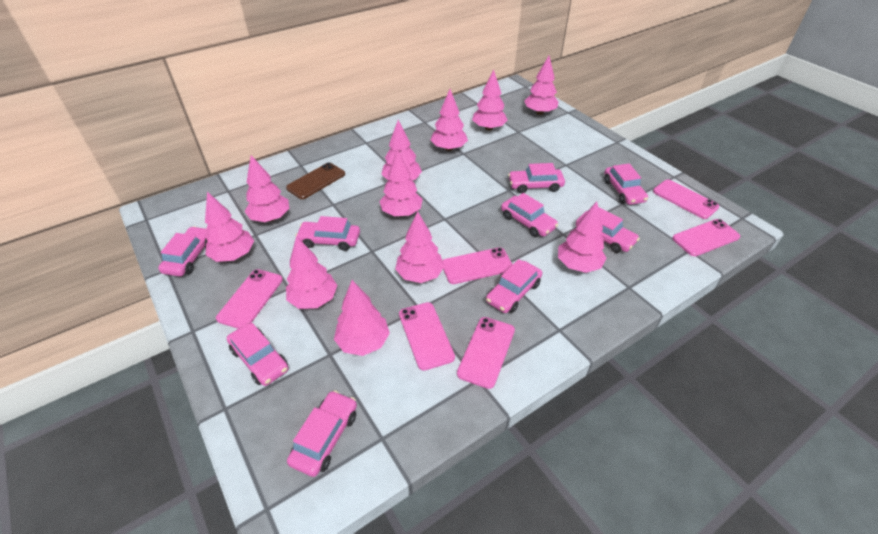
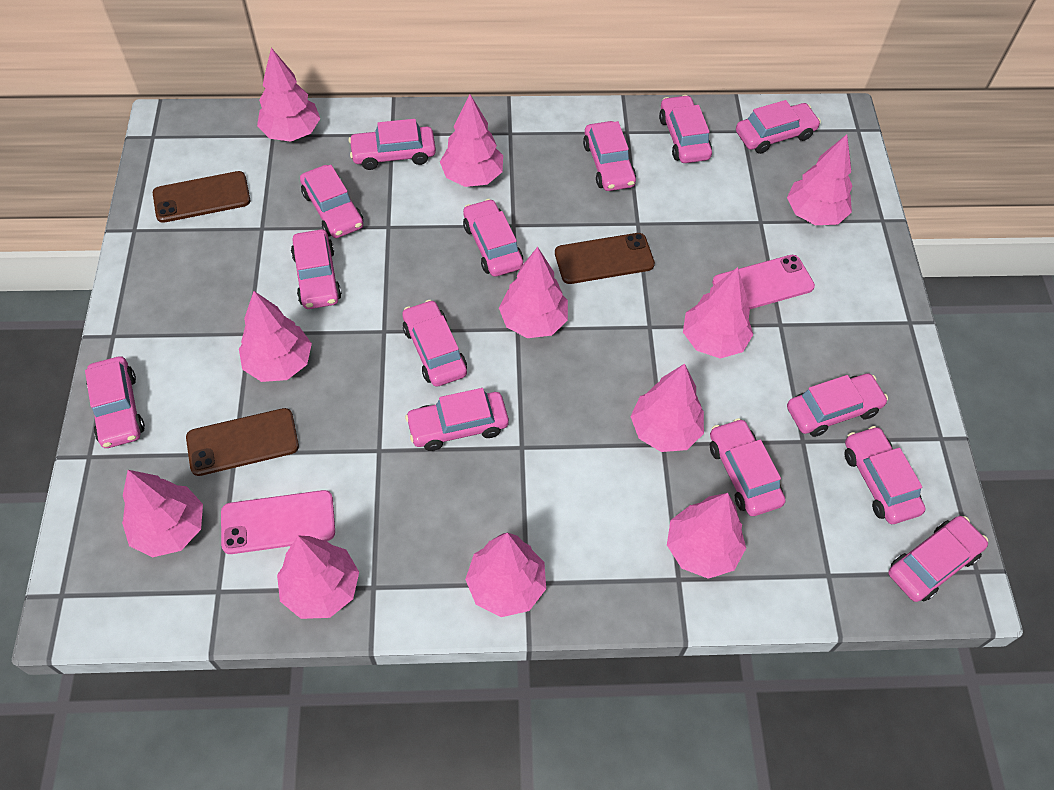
brown phone: 1 -> 3
pink car: 9 -> 14
pink phone: 6 -> 2

